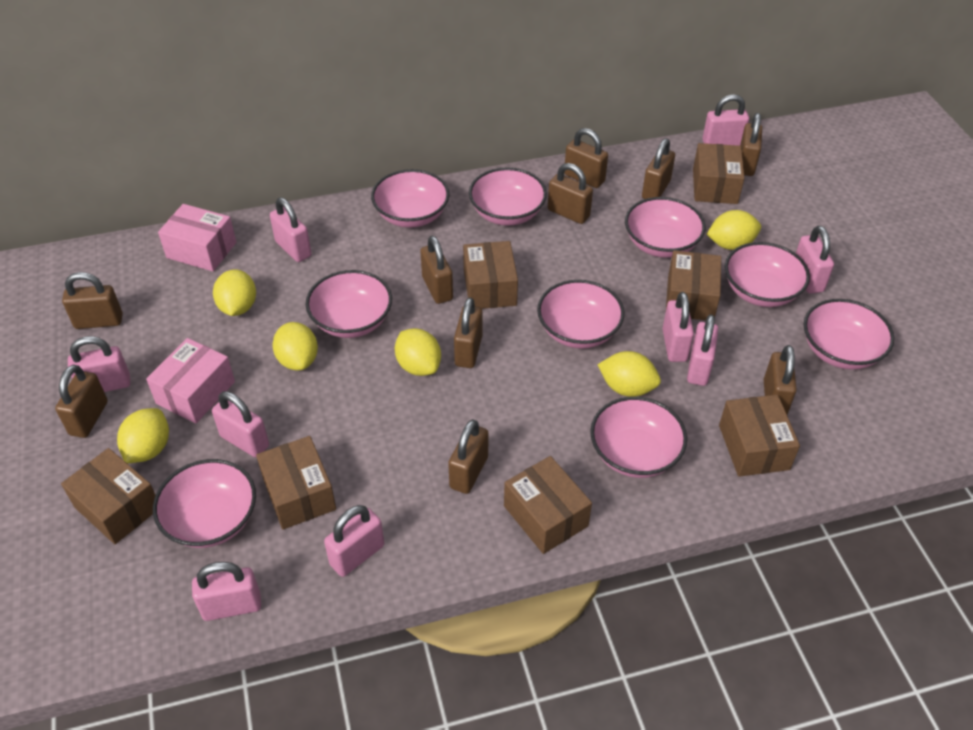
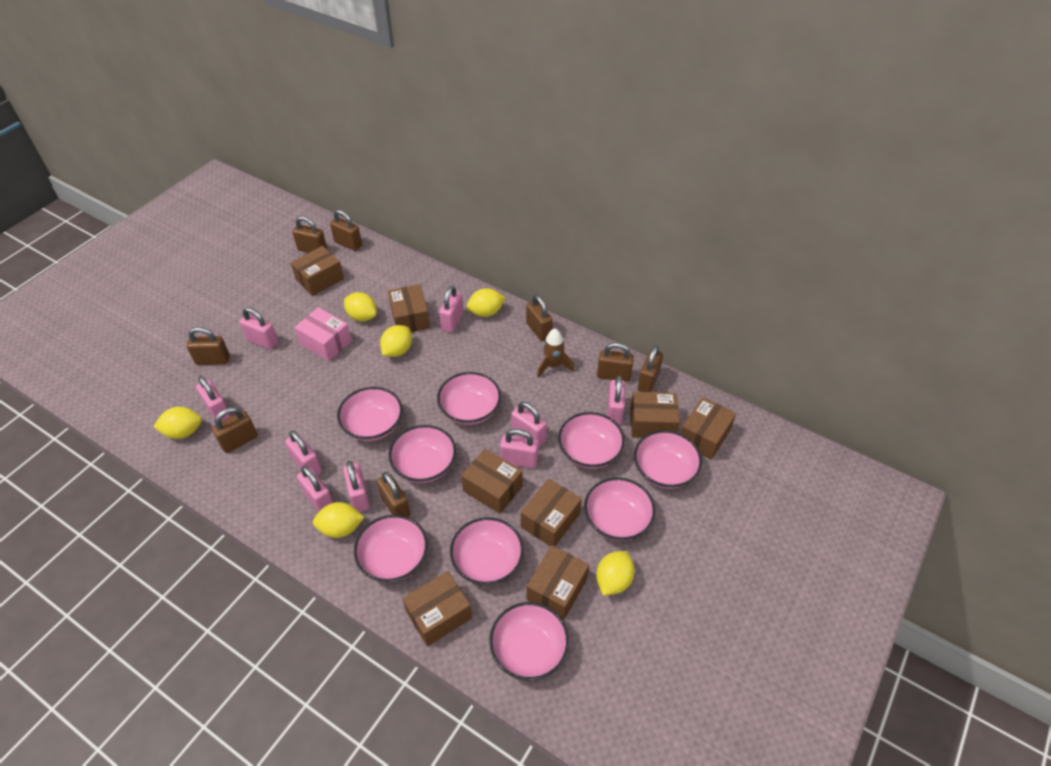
brown box: 7 -> 8
brown padlock: 10 -> 8
brown rocket: 0 -> 1
pink box: 2 -> 1

